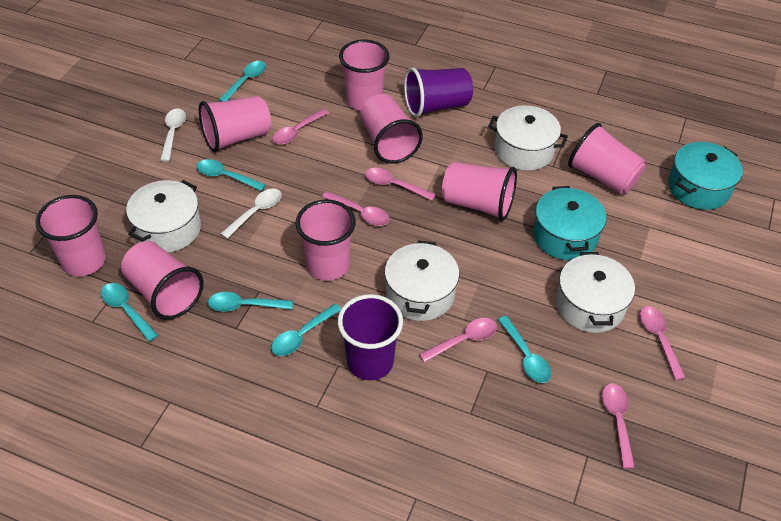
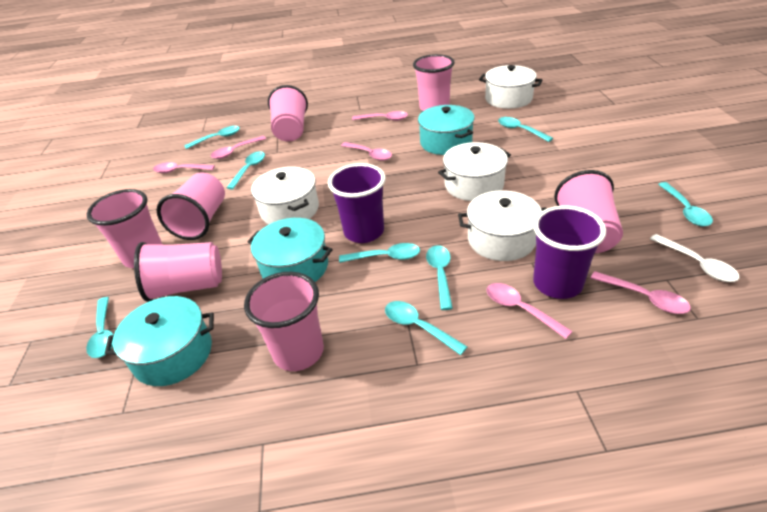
pink cup: 8 -> 7
turquoise pot: 2 -> 3
turquoise spoon: 6 -> 8
white spoon: 2 -> 1

